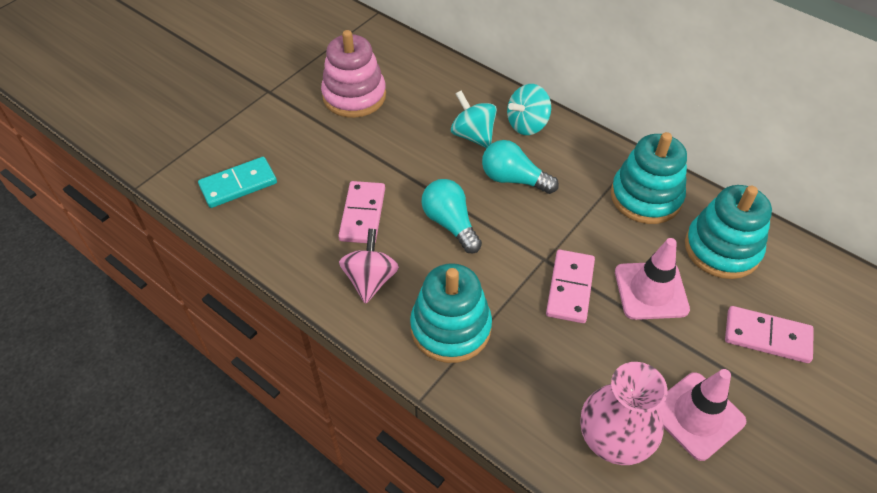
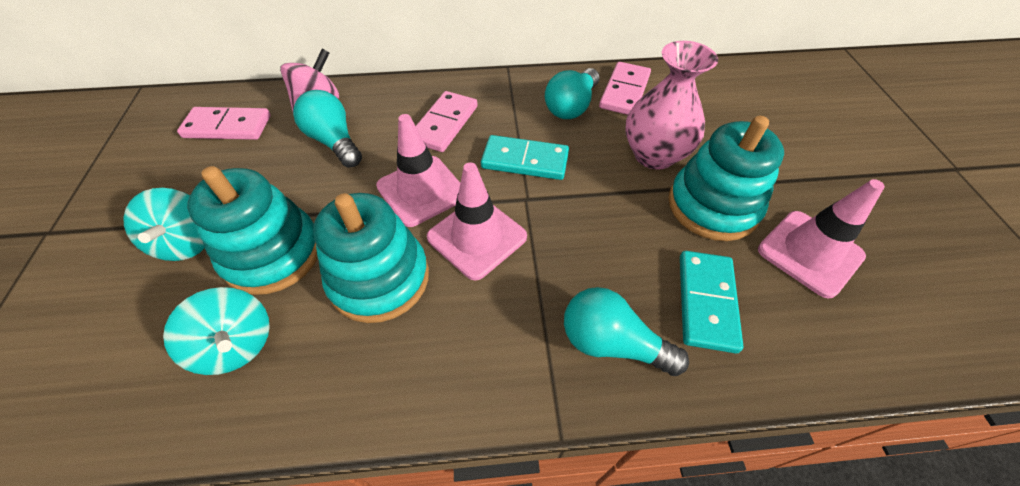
pink stacking toy: 1 -> 0
pink traffic cone: 2 -> 3
turquoise domino: 1 -> 2
turquoise light bulb: 2 -> 3

